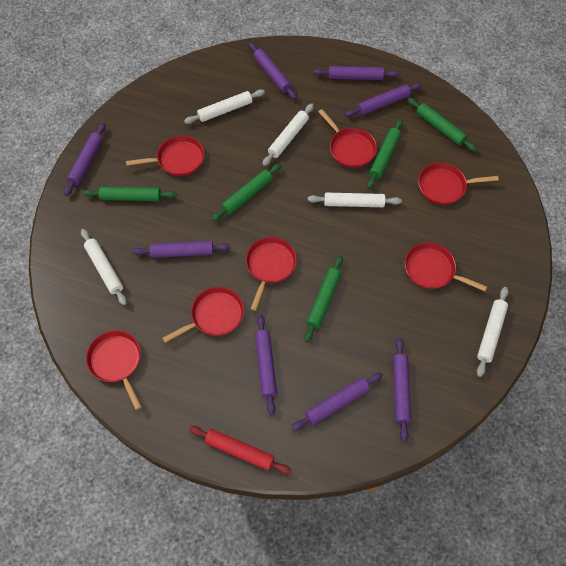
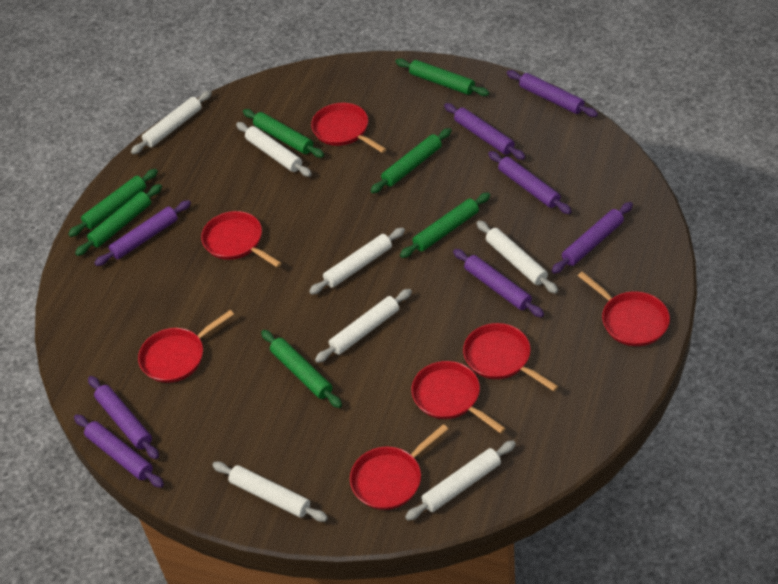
green rolling pin: 5 -> 7
red rolling pin: 1 -> 0
white rolling pin: 5 -> 7

